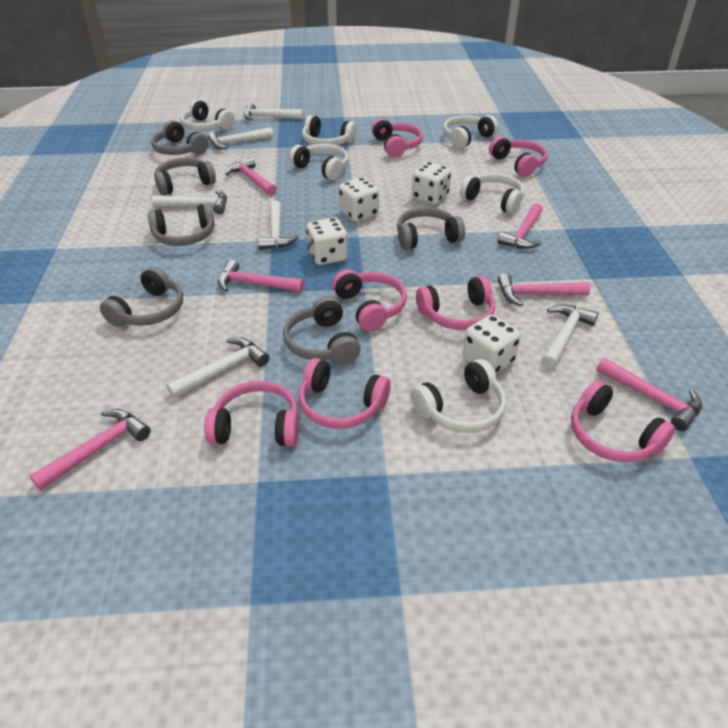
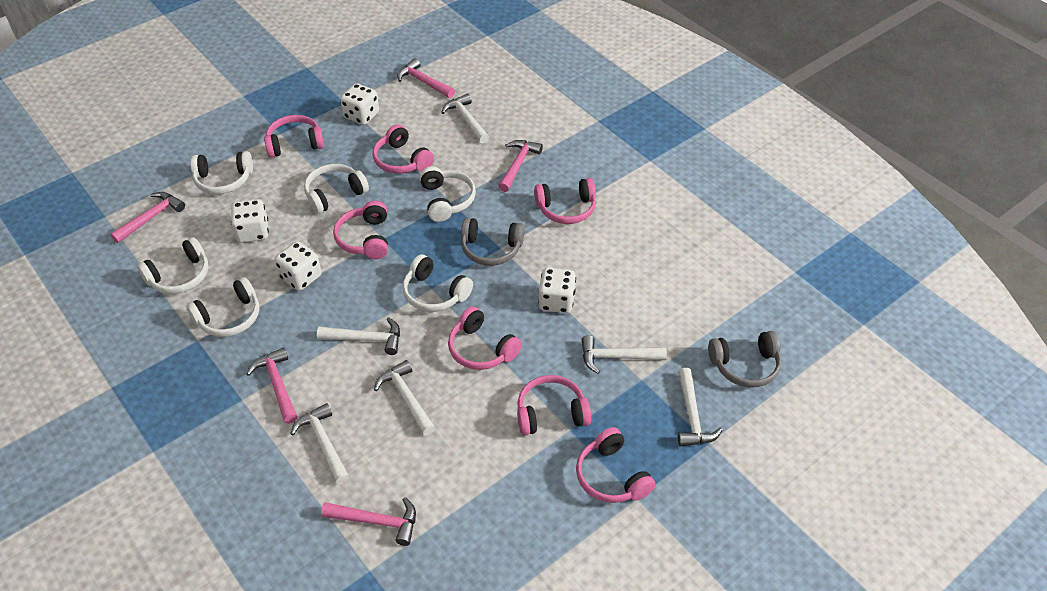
grey headphones: 6 -> 2
pink hammer: 6 -> 5

